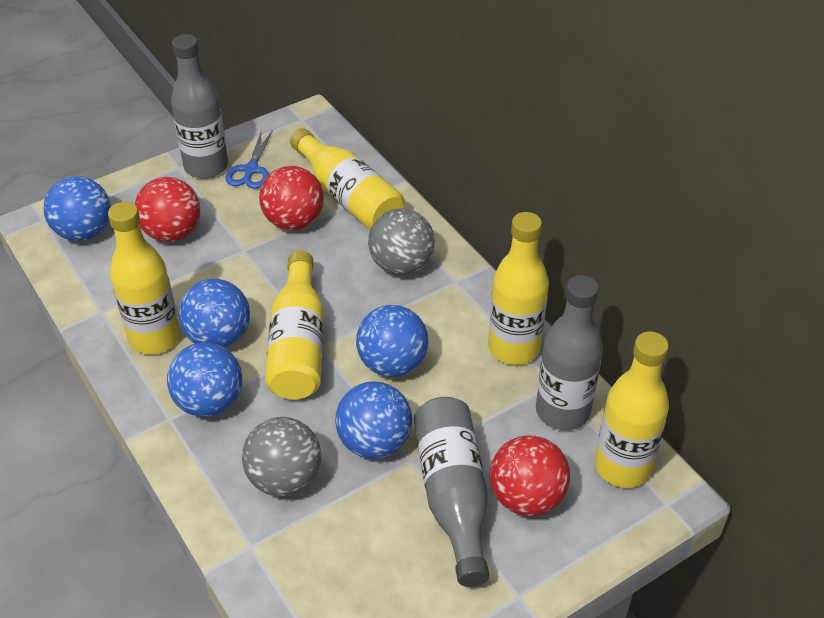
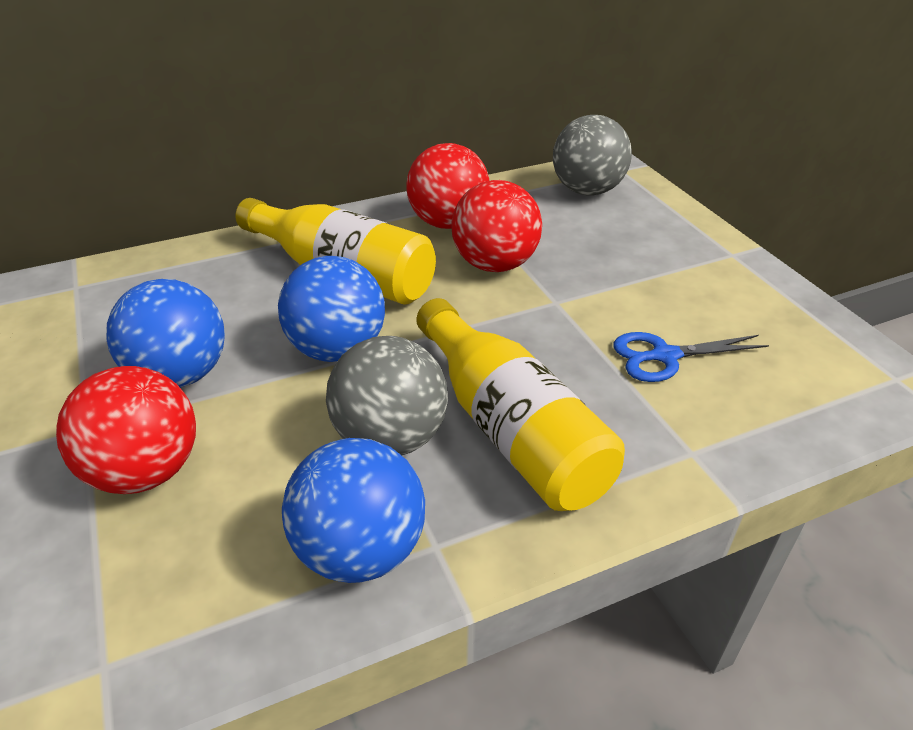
blue ball: 5 -> 3
grey bottle: 3 -> 0
yellow bottle: 5 -> 2

